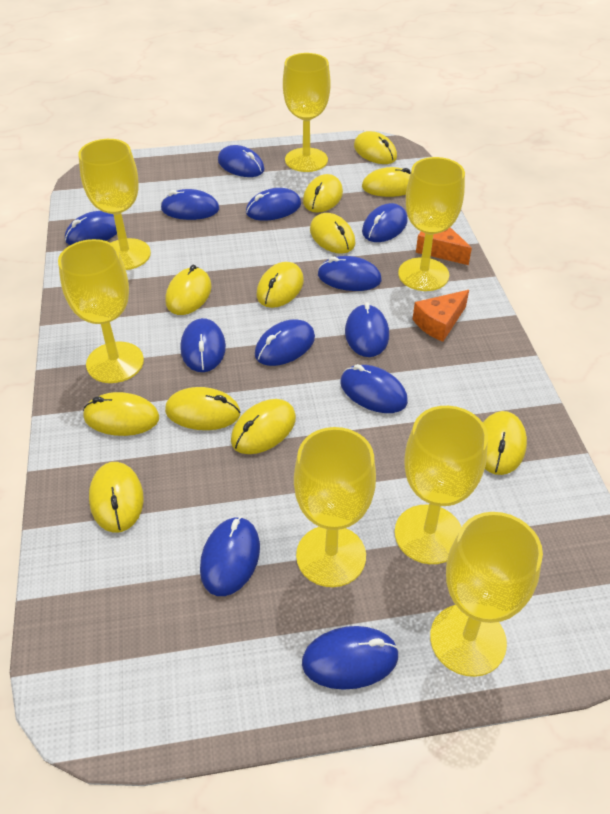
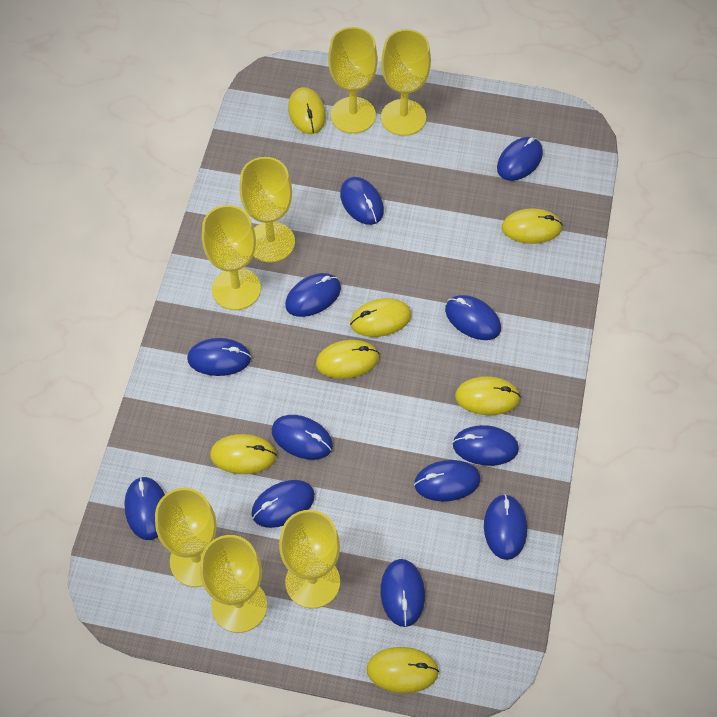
orange cheese: 2 -> 0
yellow mouse: 11 -> 7

